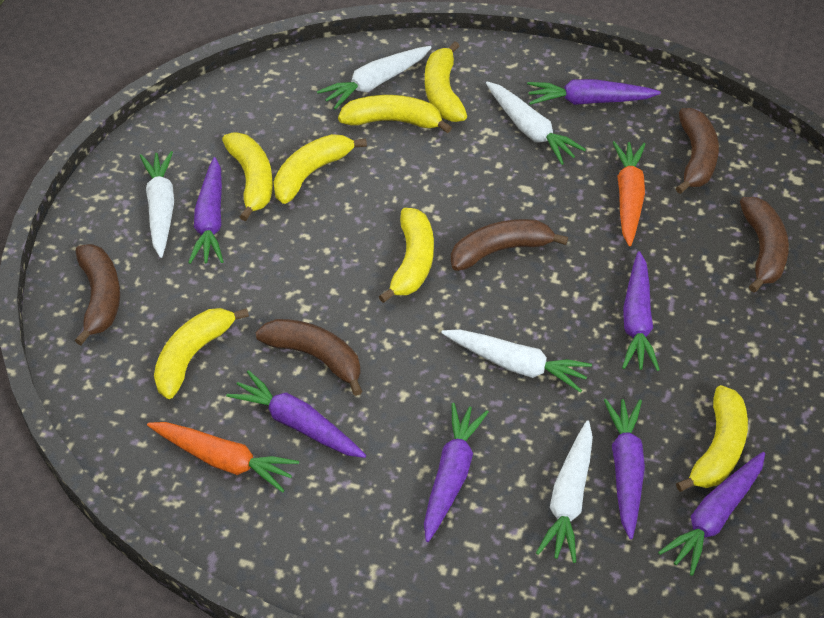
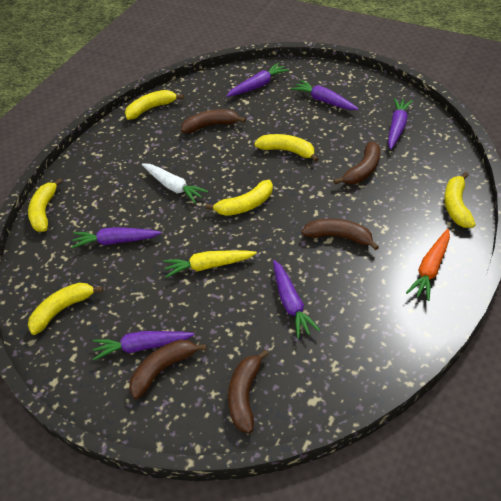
orange carrot: 2 -> 1
purple carrot: 7 -> 6
white carrot: 5 -> 1
yellow banana: 7 -> 6
yellow carrot: 0 -> 1

